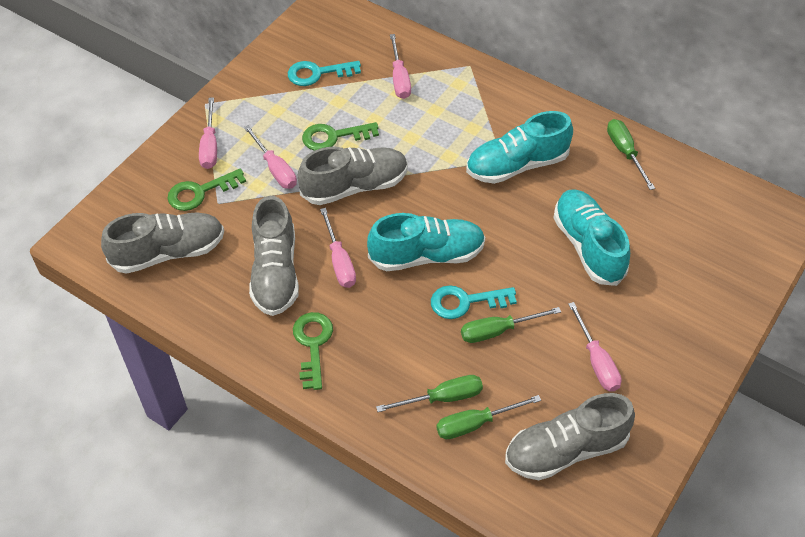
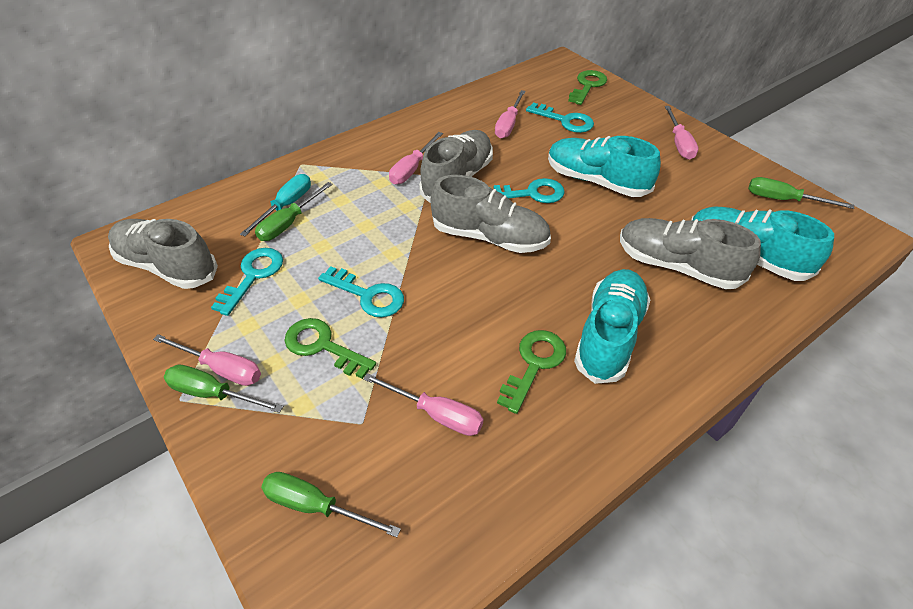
turquoise key: 2 -> 4
turquoise screwdriver: 0 -> 1

